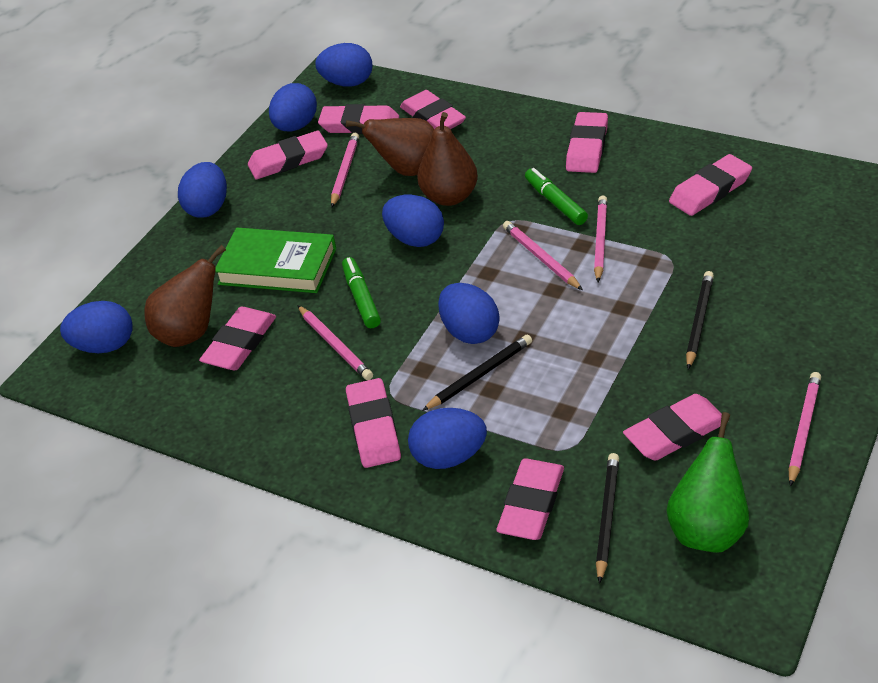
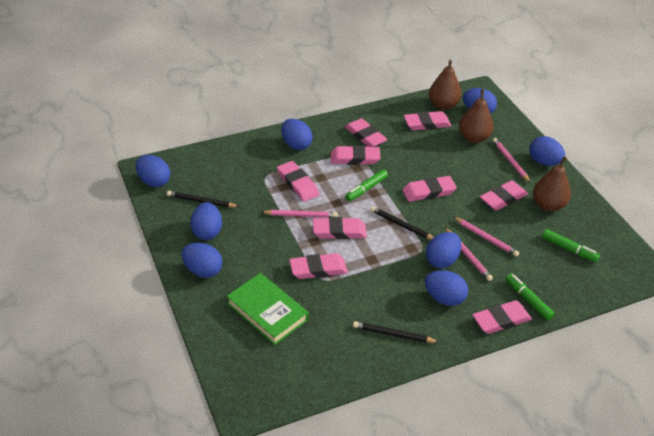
blue egg: 7 -> 8
green marker: 2 -> 3
green pear: 1 -> 0
pink pencil: 5 -> 4

